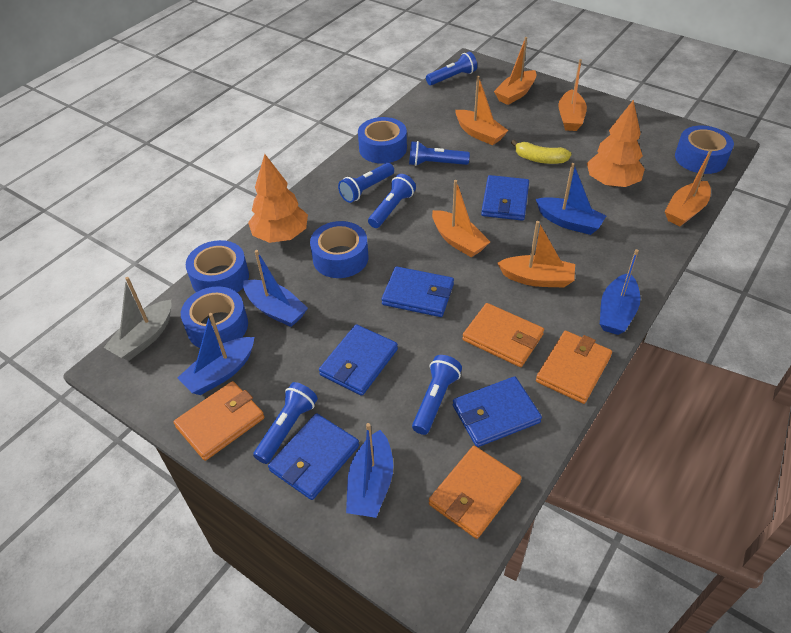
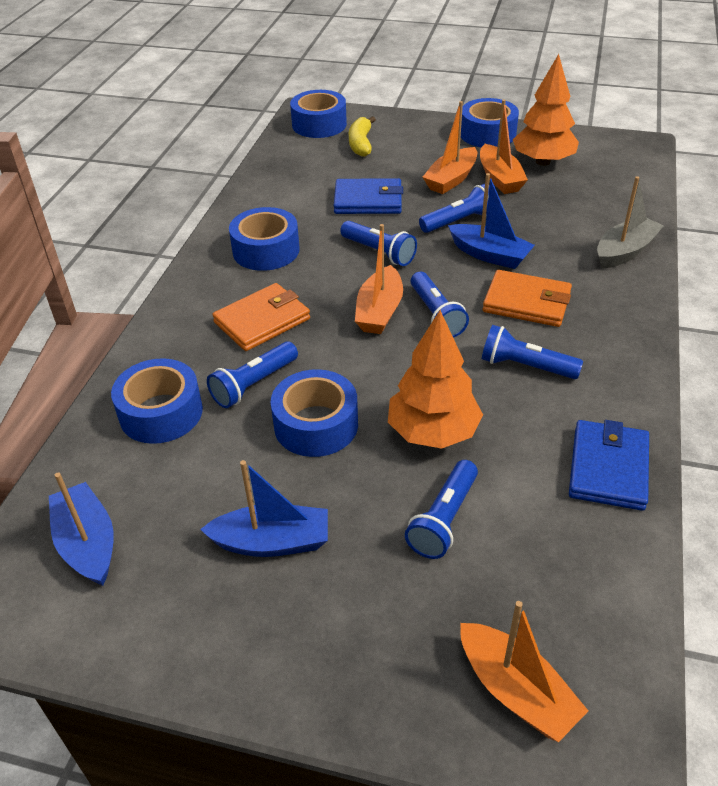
blue boat: 5 -> 3
blue wallet: 5 -> 2
orange boat: 6 -> 4
orange wallet: 4 -> 2

